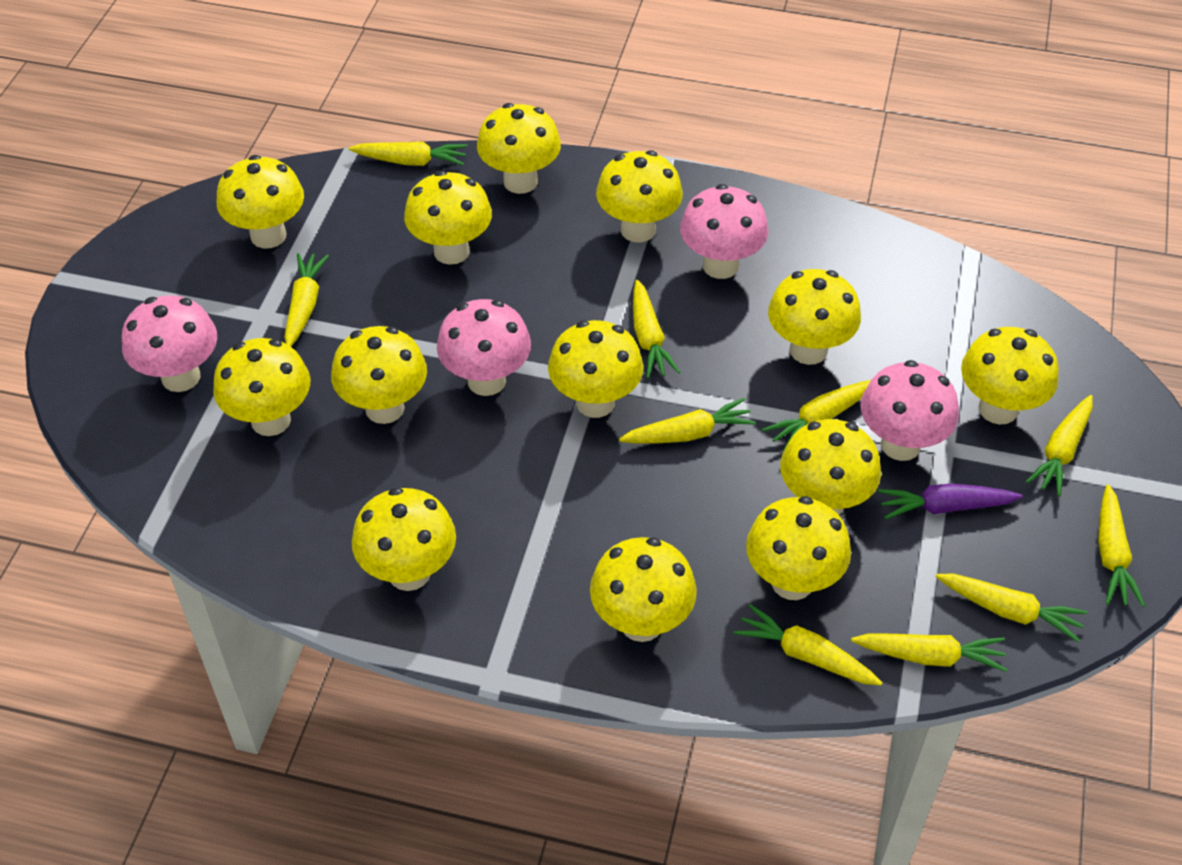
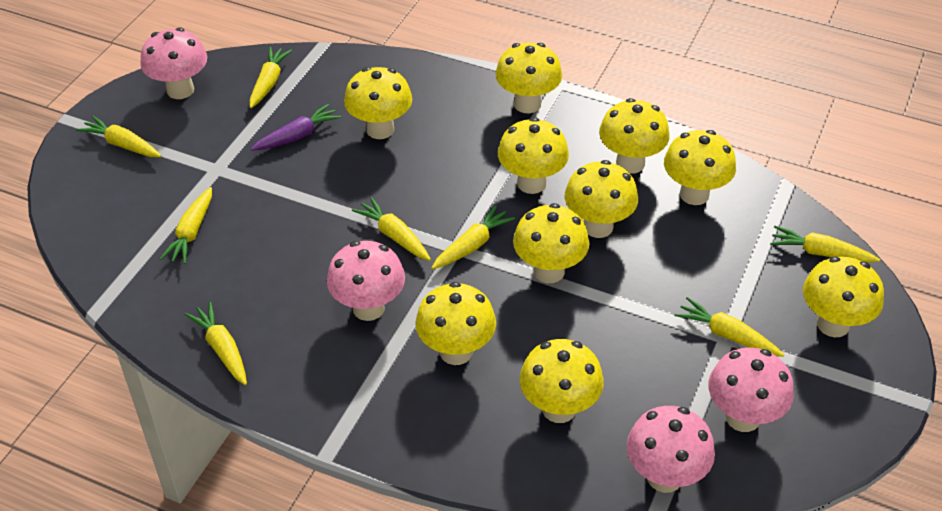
yellow carrot: 10 -> 8
yellow mushroom: 13 -> 10

